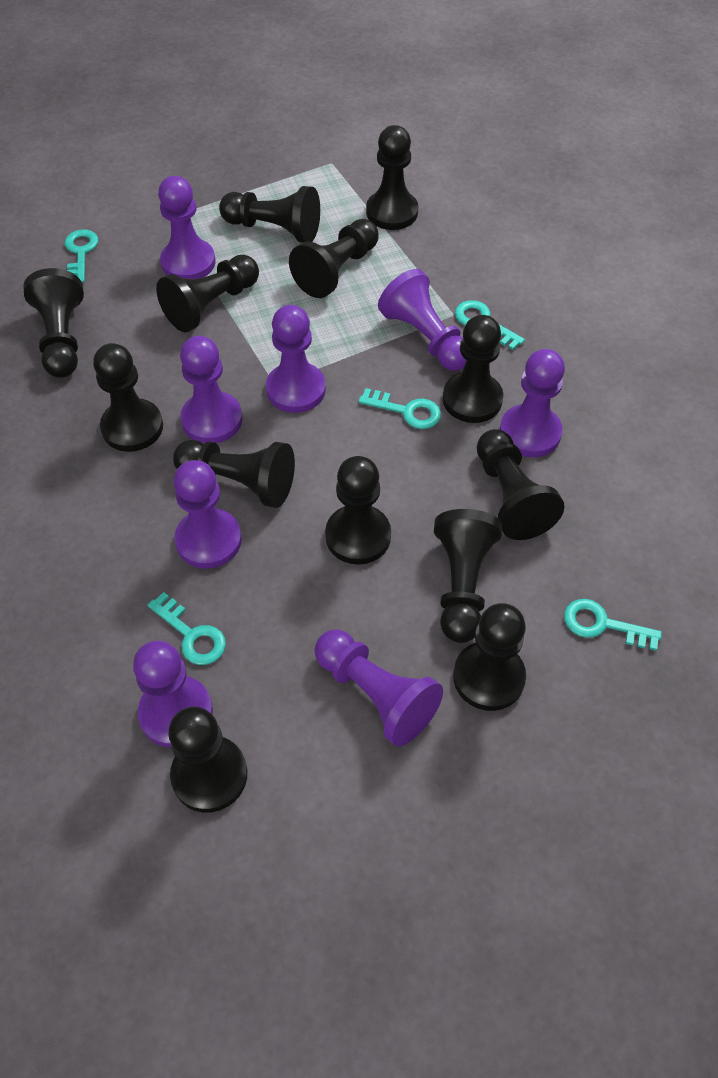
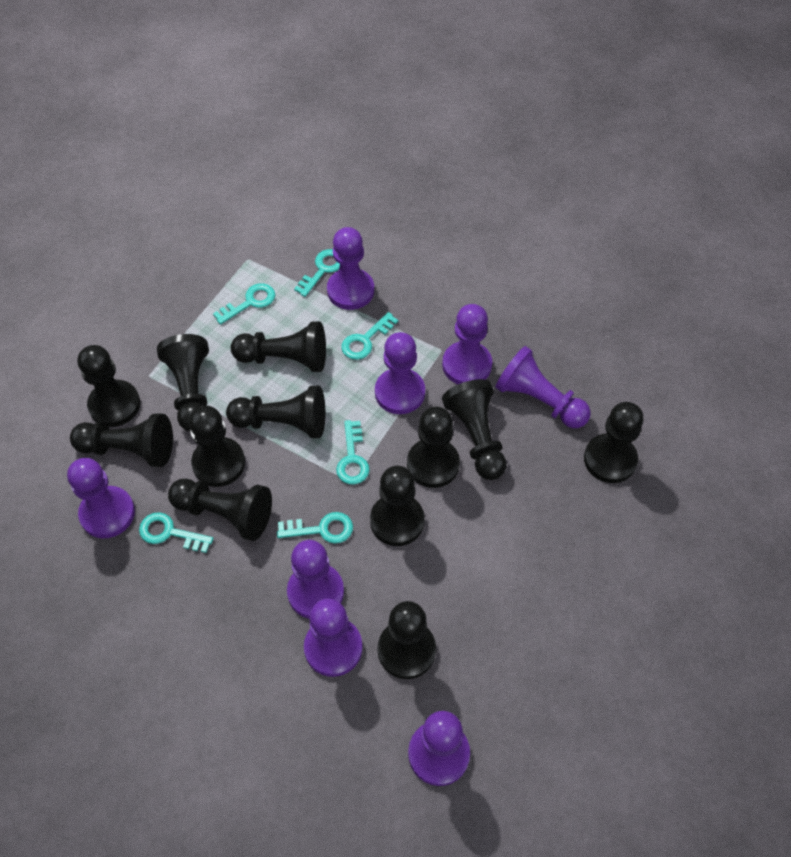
black pawn: 13 -> 12
turquoise key: 5 -> 6

